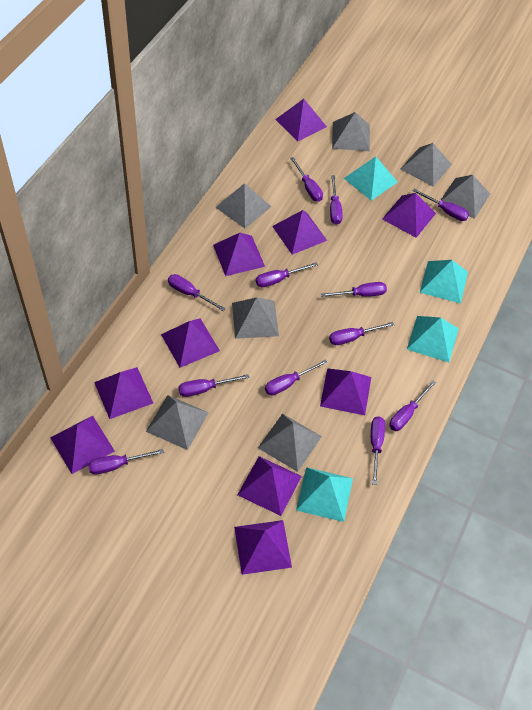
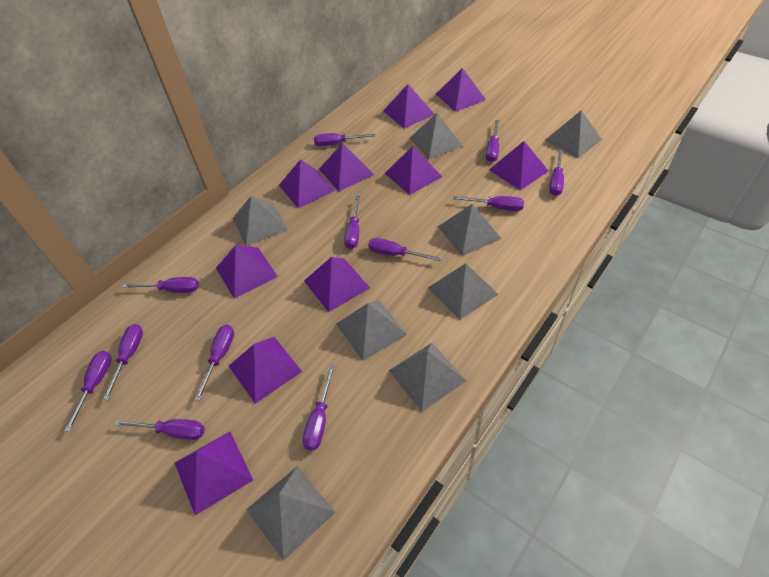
grey pyramid: 7 -> 8
turquoise pyramid: 4 -> 0

